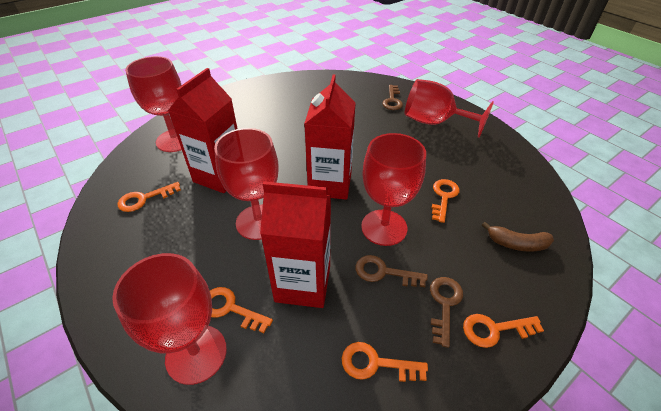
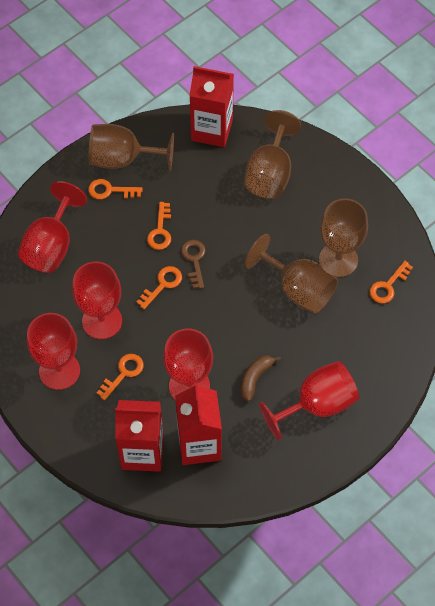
brown goblet: 0 -> 4
brown key: 3 -> 1

